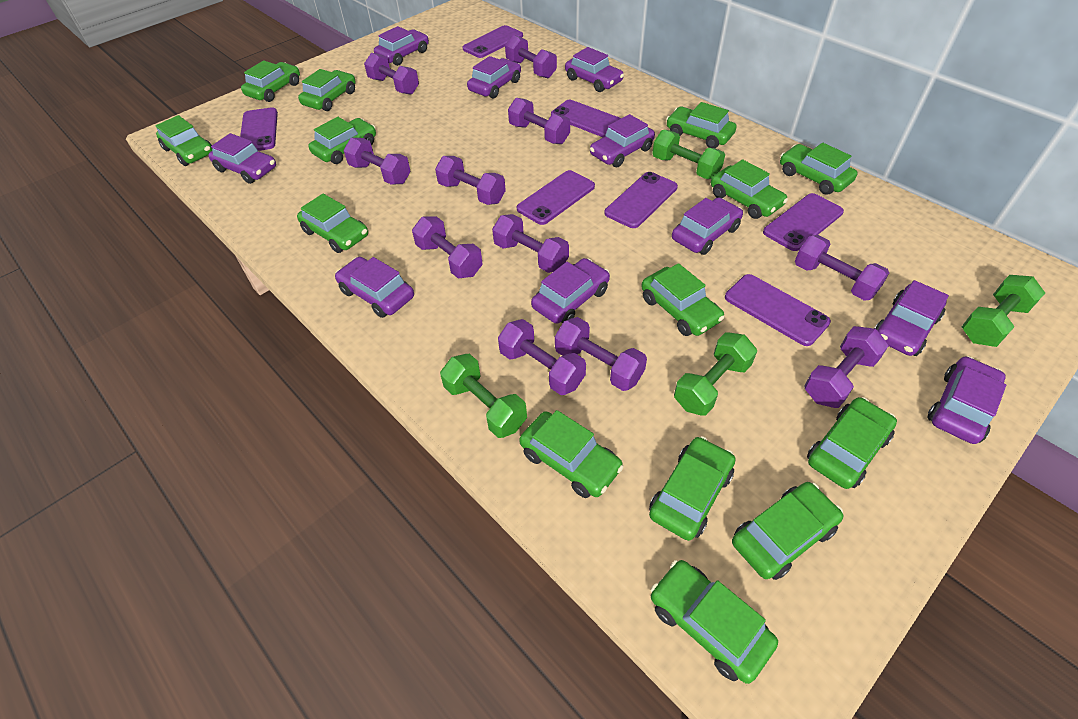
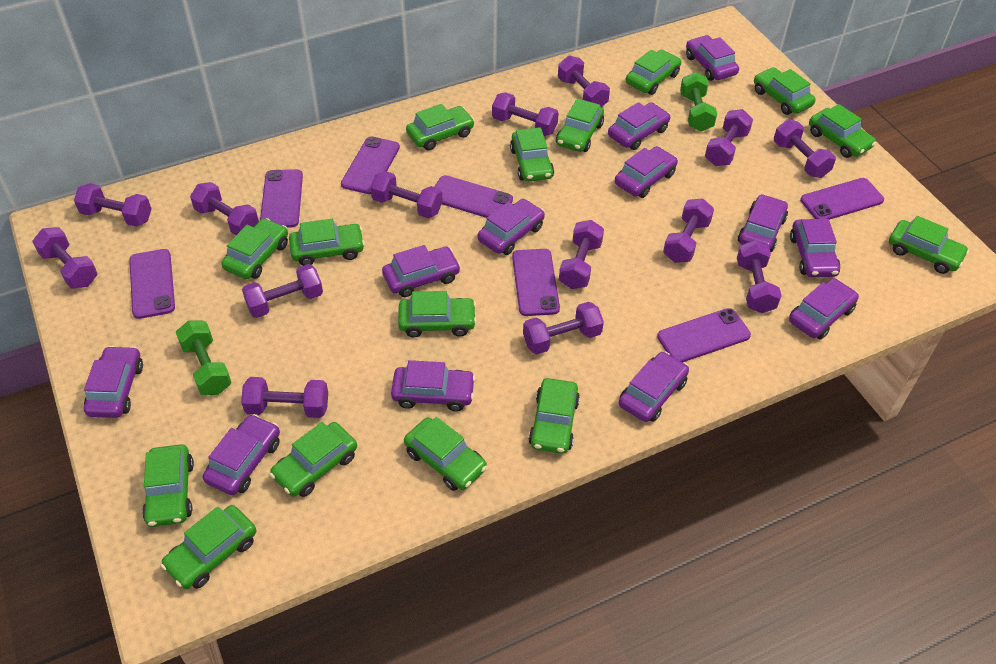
green car: 14 -> 15
green dumbbell: 4 -> 2
purple car: 10 -> 12
purple dumbbell: 11 -> 14

